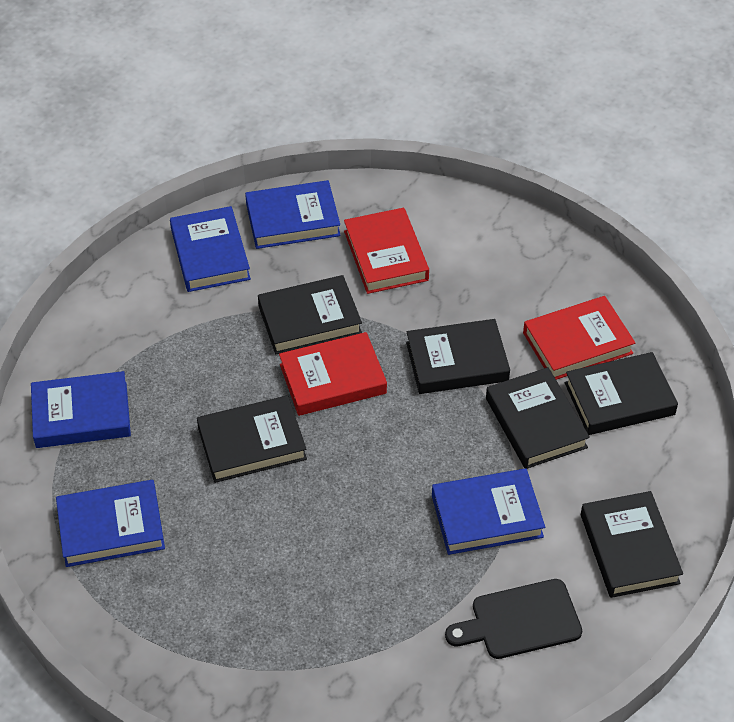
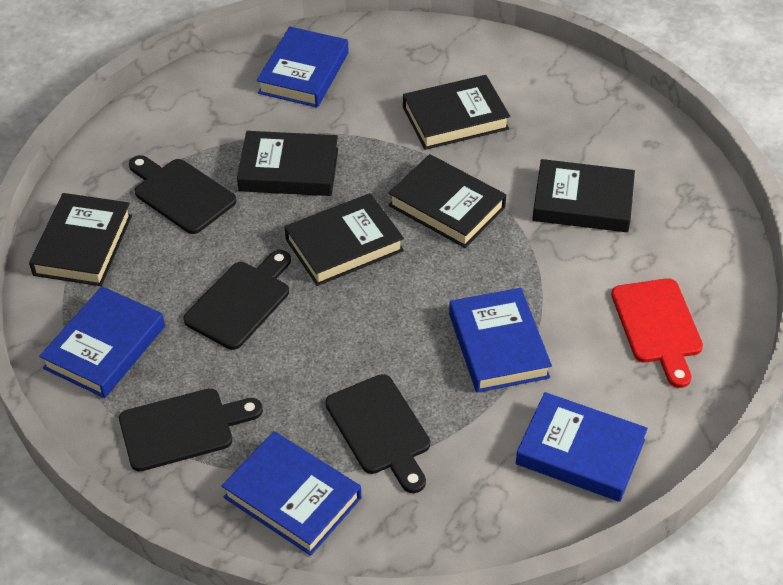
black cutting board: 1 -> 4
red book: 3 -> 0
red cutting board: 0 -> 1

